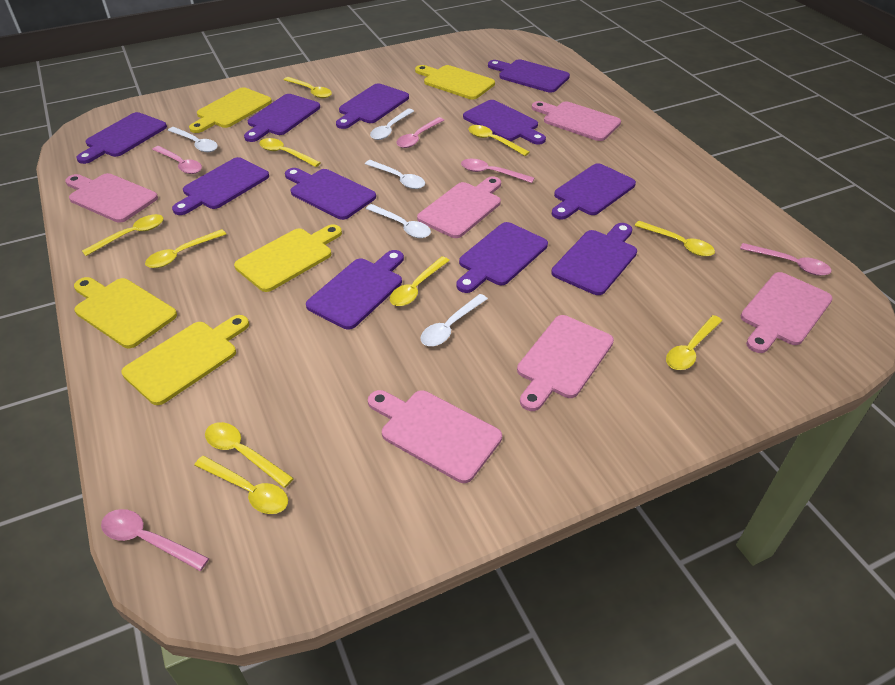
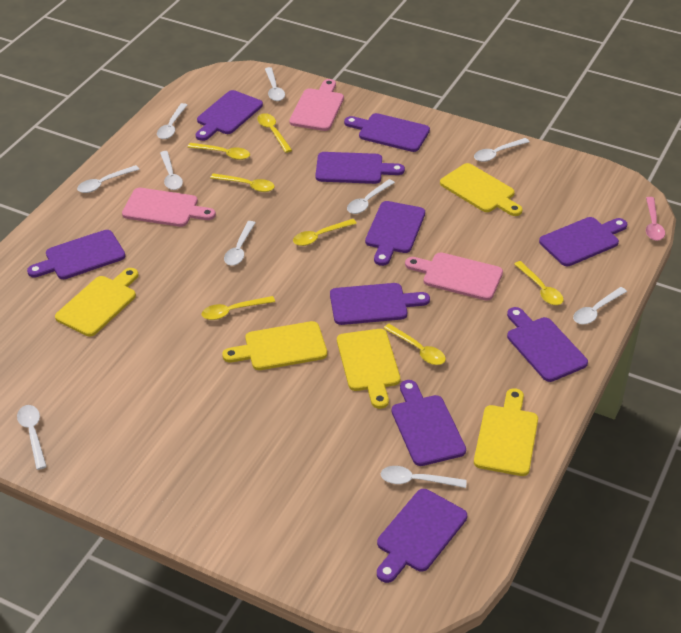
pink cutting board: 6 -> 3
pink spoon: 5 -> 1
purple cutting board: 11 -> 10
white spoon: 5 -> 10
yellow spoon: 10 -> 7

